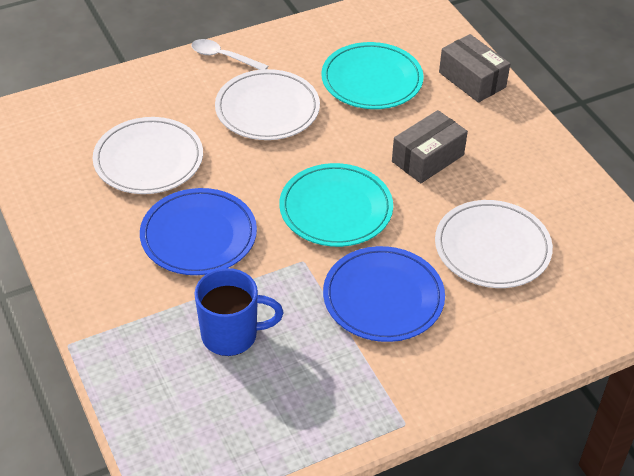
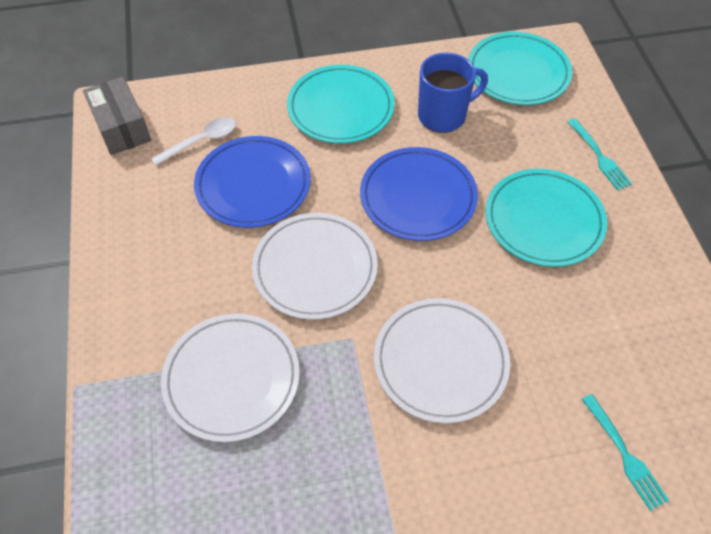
grey box: 2 -> 1
turquoise fork: 0 -> 2
turquoise plate: 2 -> 3

